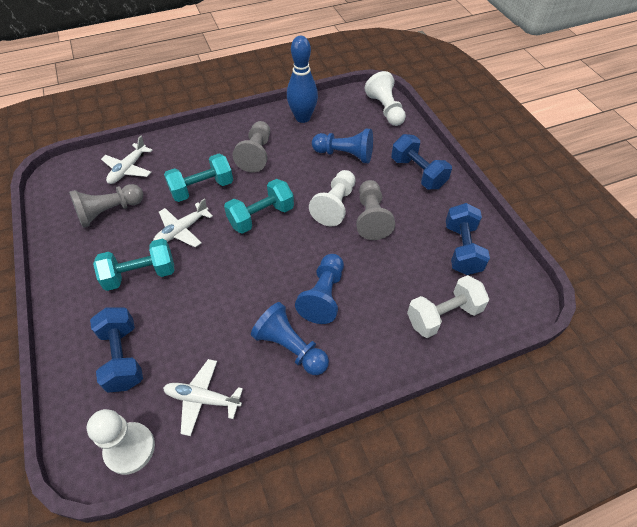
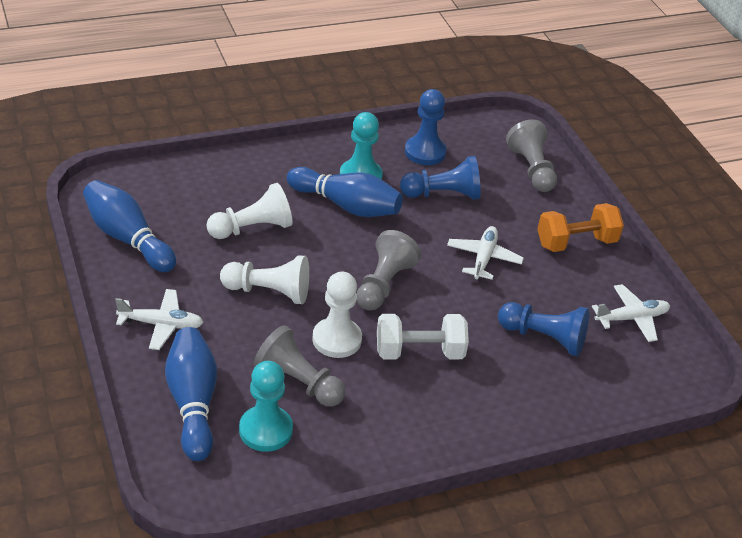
blue bowling pin: 1 -> 3
blue dumbbell: 3 -> 0
orange dumbbell: 0 -> 1
turquoise dumbbell: 3 -> 0
turquoise pawn: 0 -> 2

